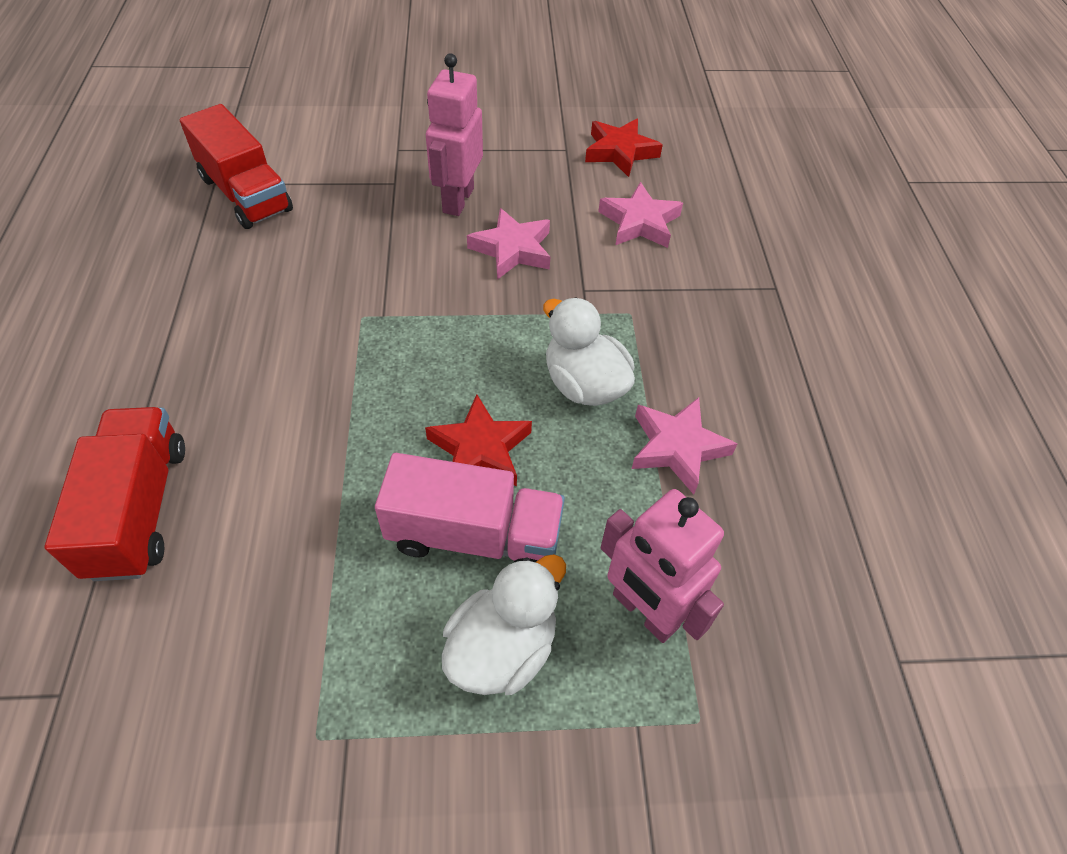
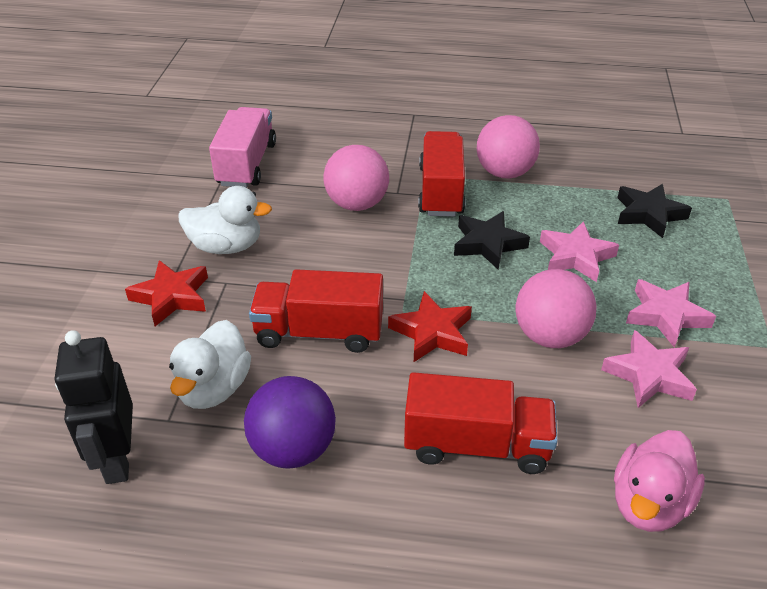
black robot: 0 -> 1
black star: 0 -> 2
pink ball: 0 -> 3
pink duck: 0 -> 1
pink robot: 2 -> 0
purple ball: 0 -> 1
red truck: 2 -> 3

